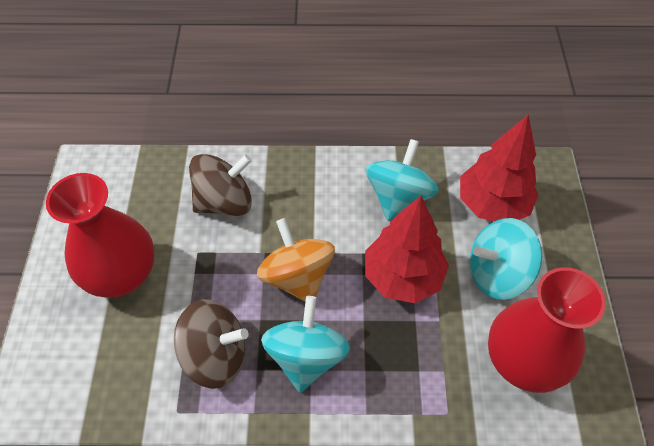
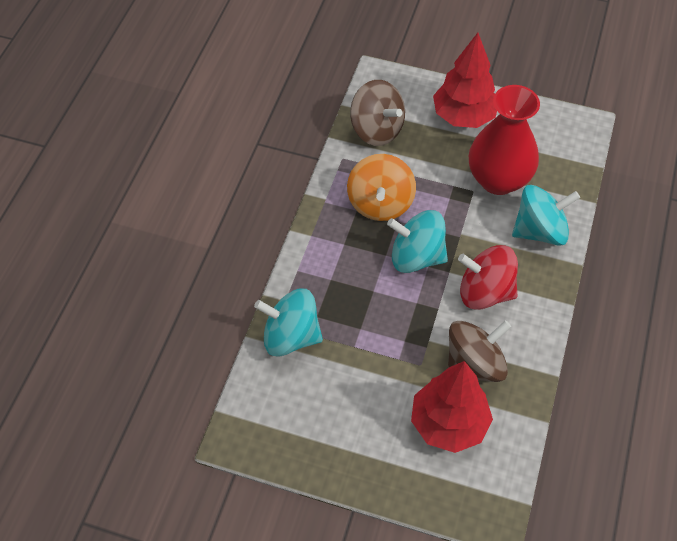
red spinning top: 0 -> 1
red vase: 2 -> 1

